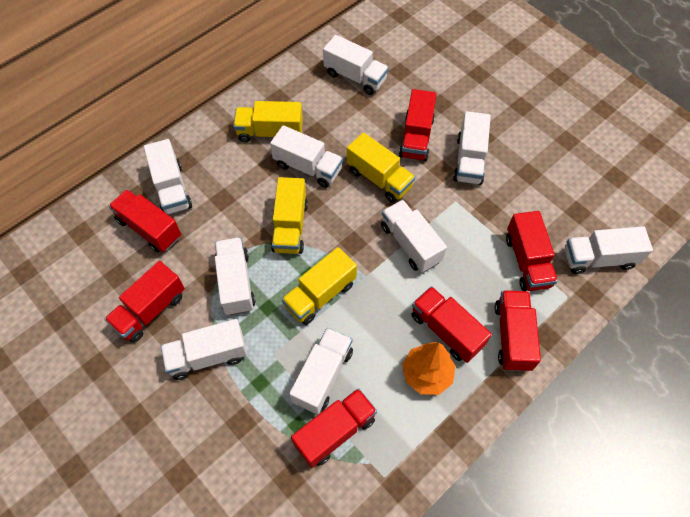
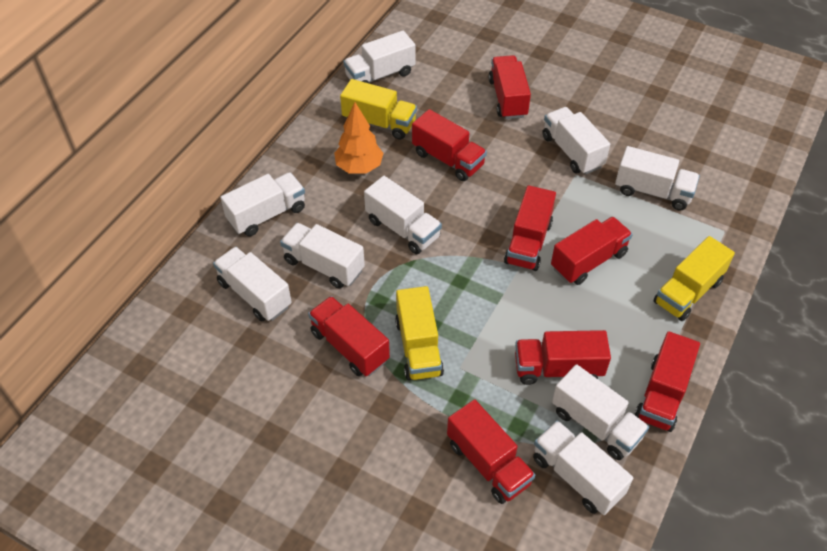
red truck: 7 -> 8
yellow truck: 4 -> 3

